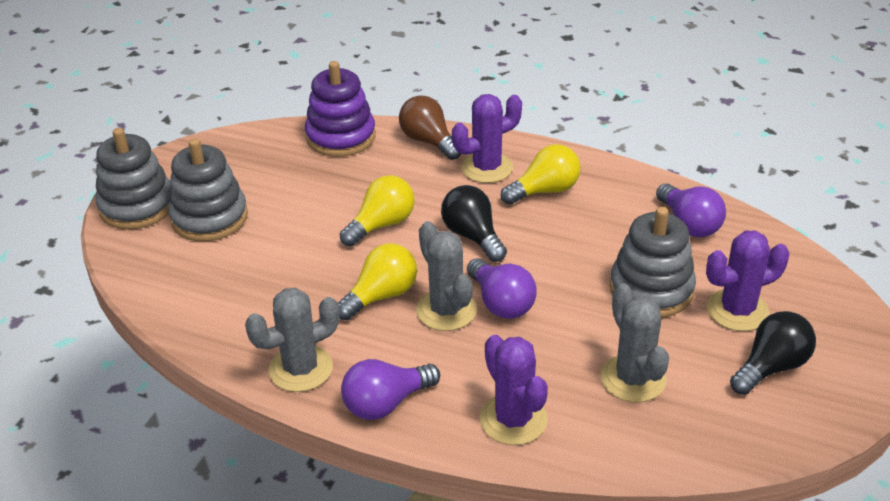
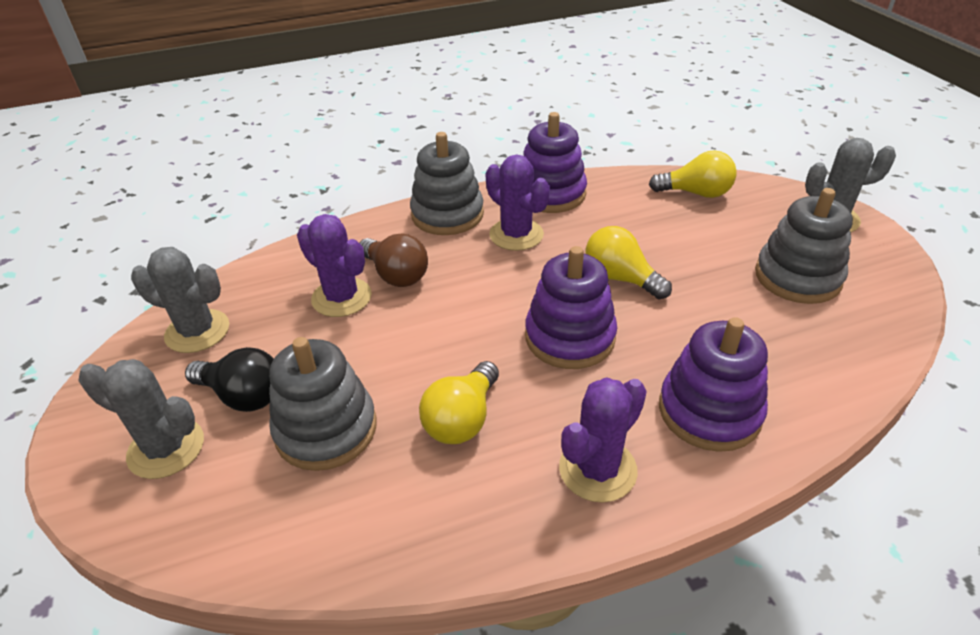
black light bulb: 2 -> 1
purple light bulb: 3 -> 0
purple stacking toy: 1 -> 3

